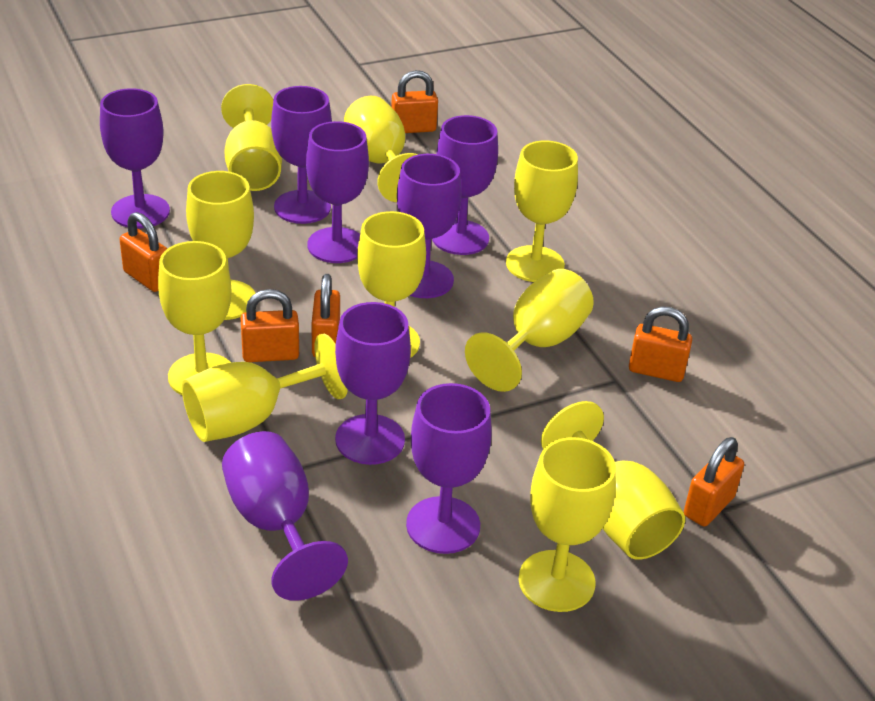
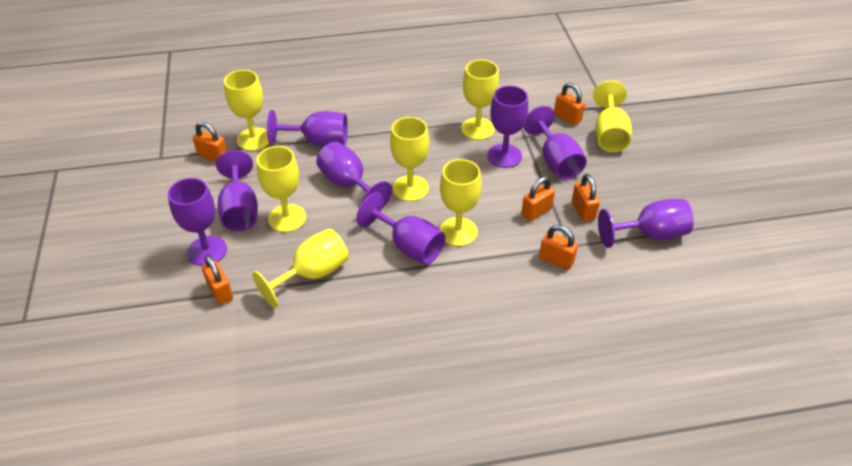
yellow goblet: 10 -> 7

